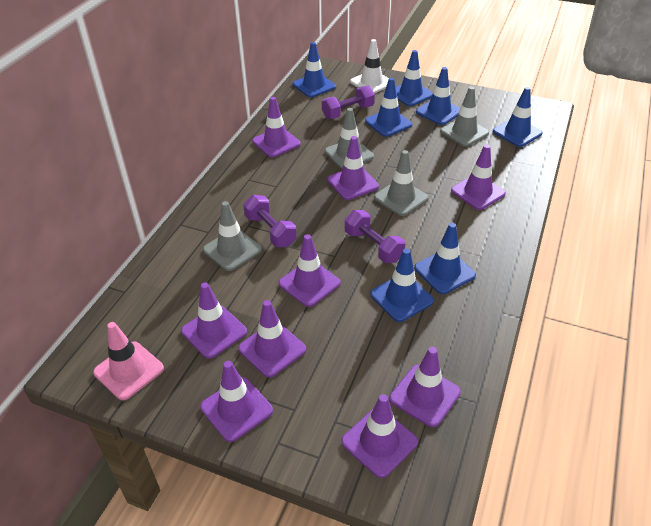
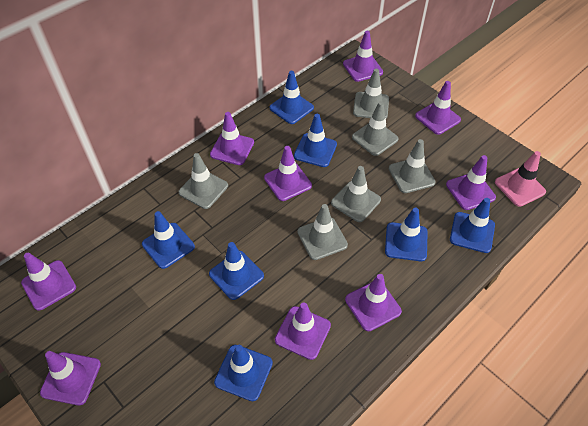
grey traffic cone: 4 -> 6
purple dumbbell: 3 -> 0
white traffic cone: 1 -> 0

